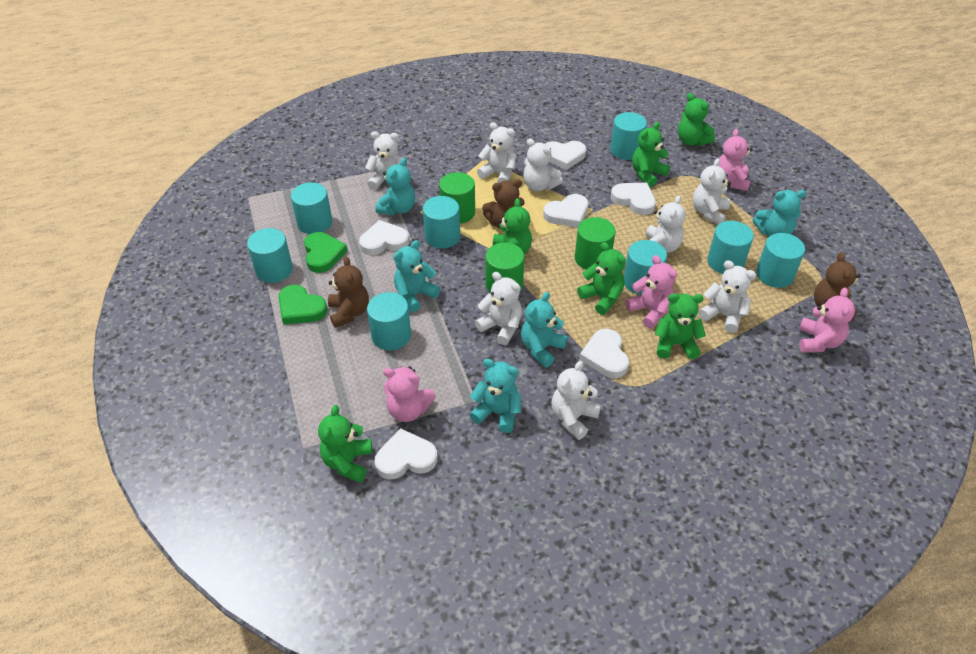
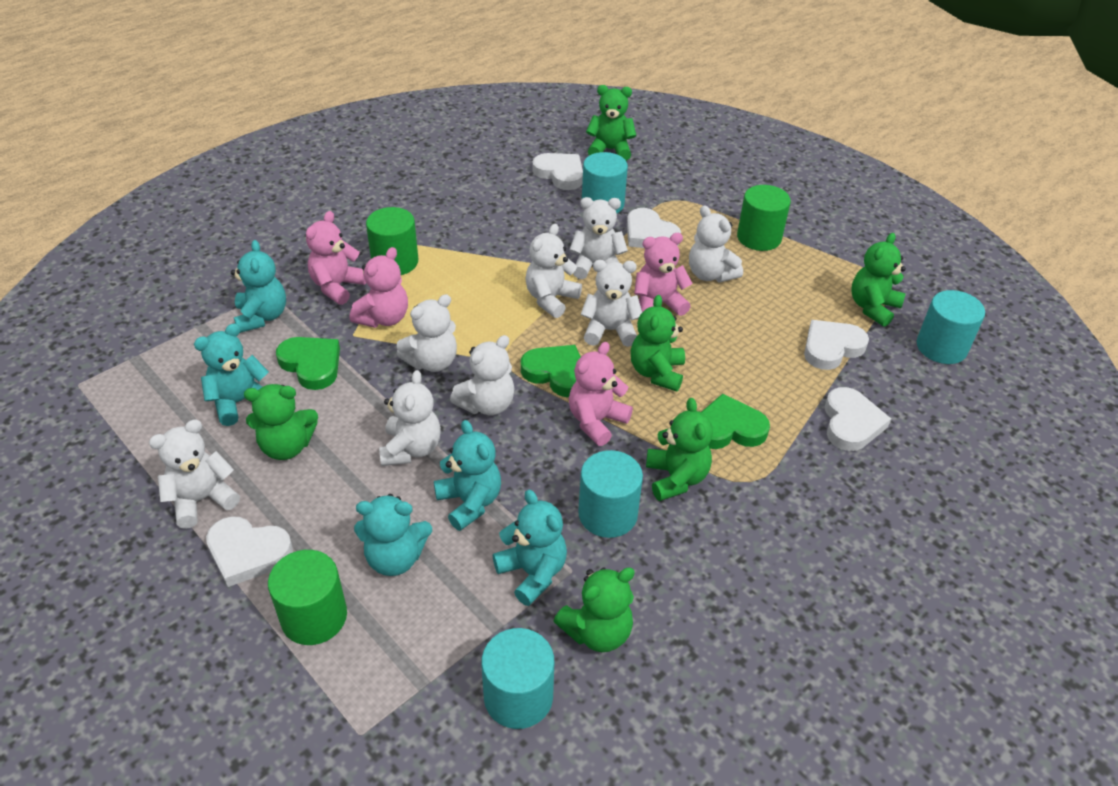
brown teddy bear: 3 -> 0
green heart: 2 -> 3
turquoise cylinder: 8 -> 4
white heart: 6 -> 5

